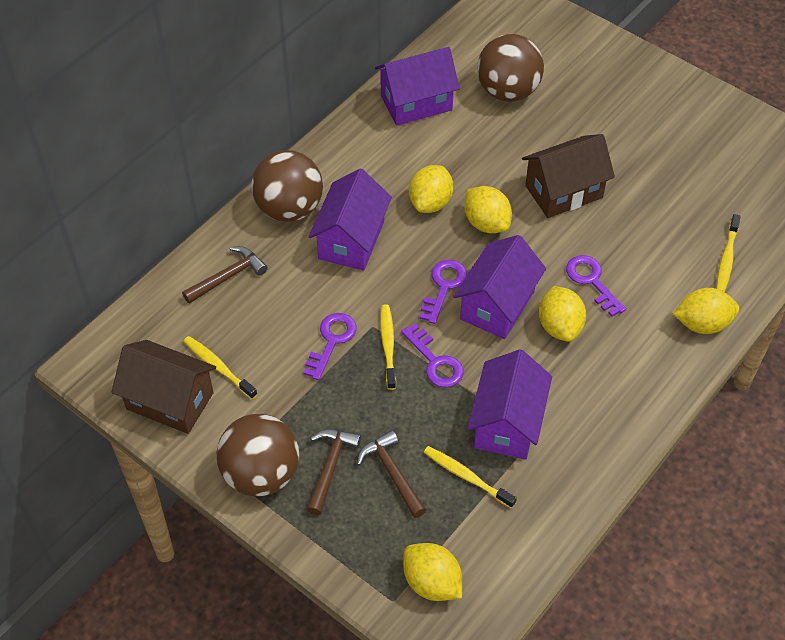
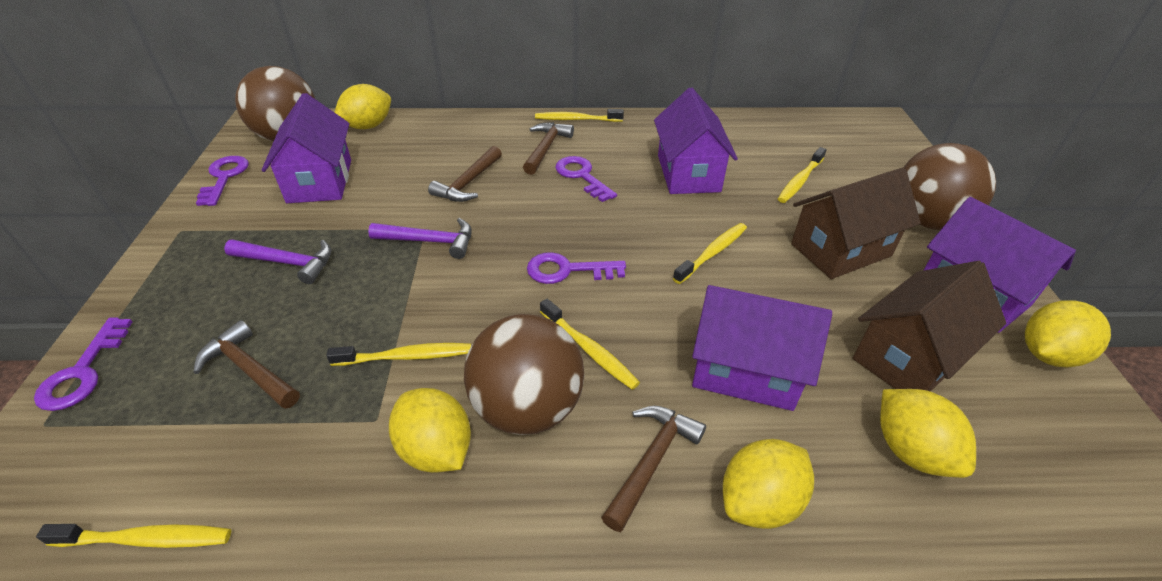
brown hammer: 3 -> 4
purple hammer: 0 -> 2
yellow toothbrush: 4 -> 6

